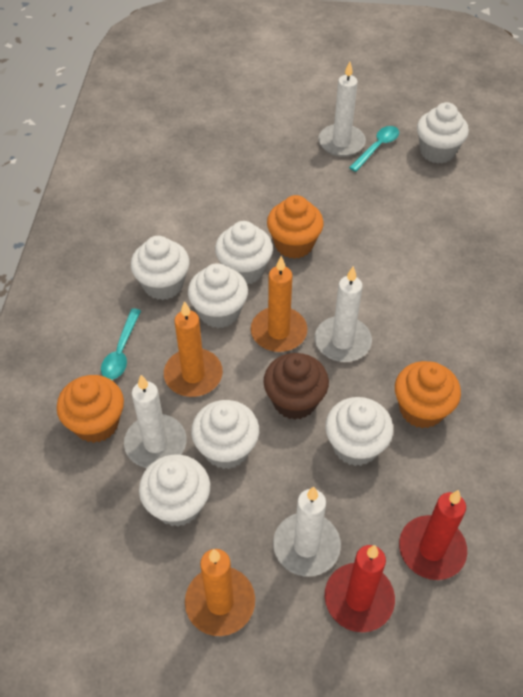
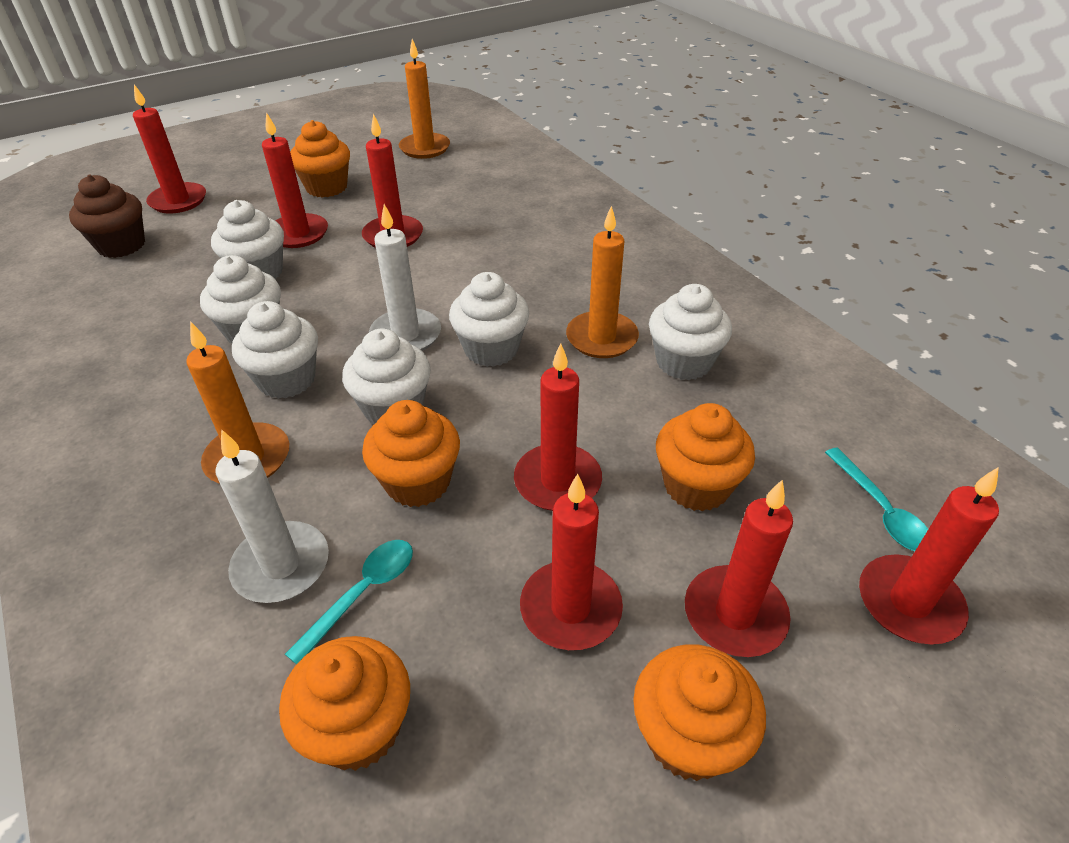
orange cupcake: 3 -> 5
red candle: 2 -> 7
white candle: 4 -> 2
white cupcake: 7 -> 6

